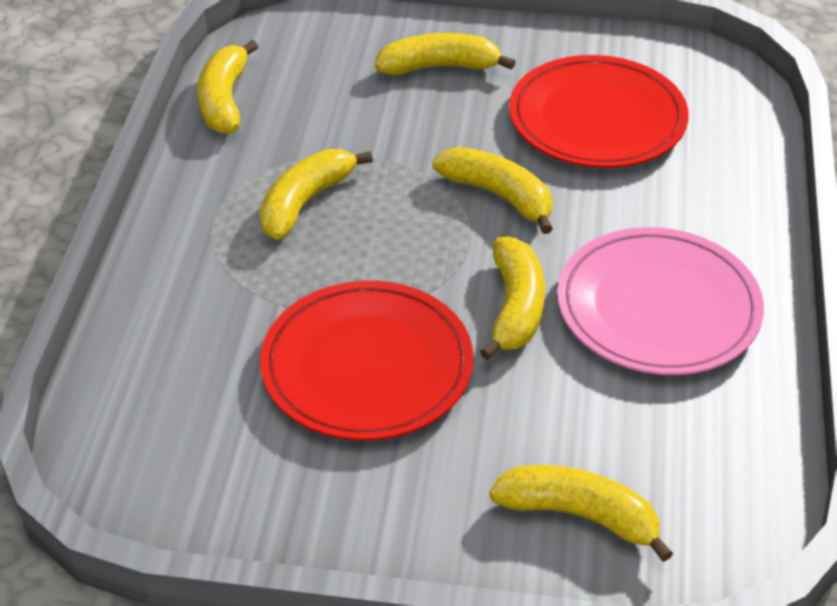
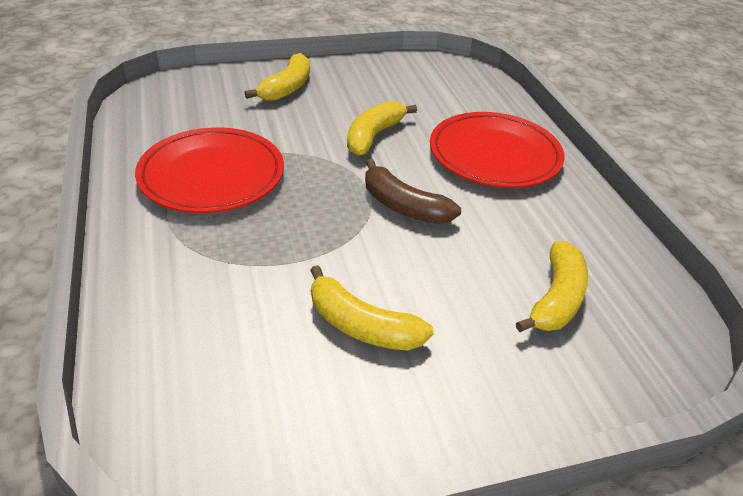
brown banana: 0 -> 1
pink plate: 1 -> 0
yellow banana: 6 -> 4

